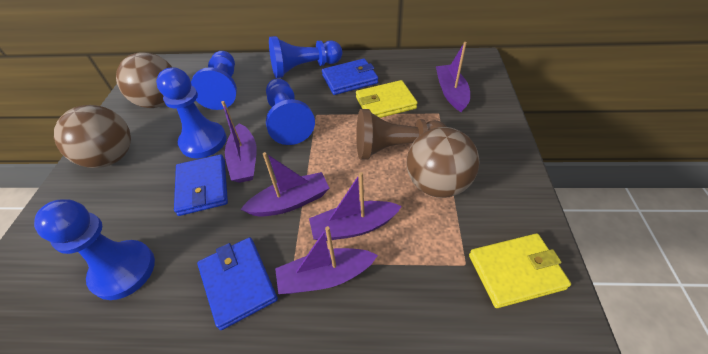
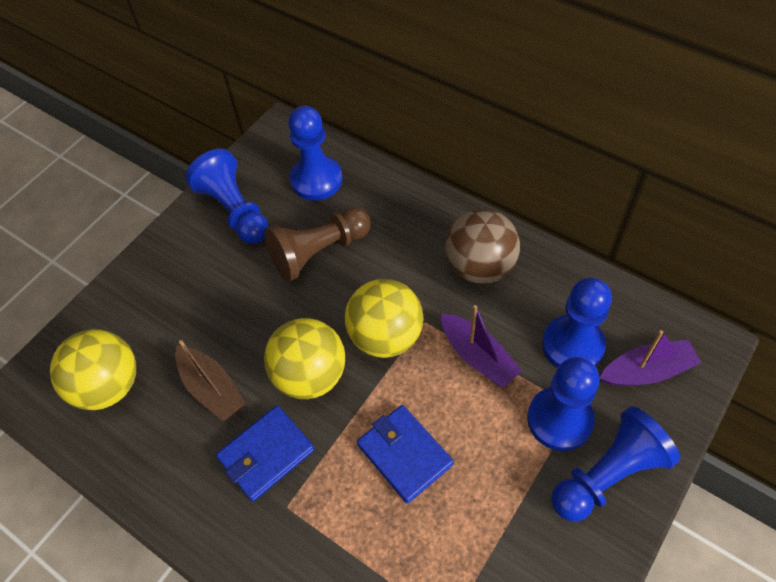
blue wallet: 3 -> 2
brown ball: 3 -> 1
brown boat: 0 -> 1
purple boat: 5 -> 2
yellow ball: 0 -> 3
yellow wallet: 2 -> 0

